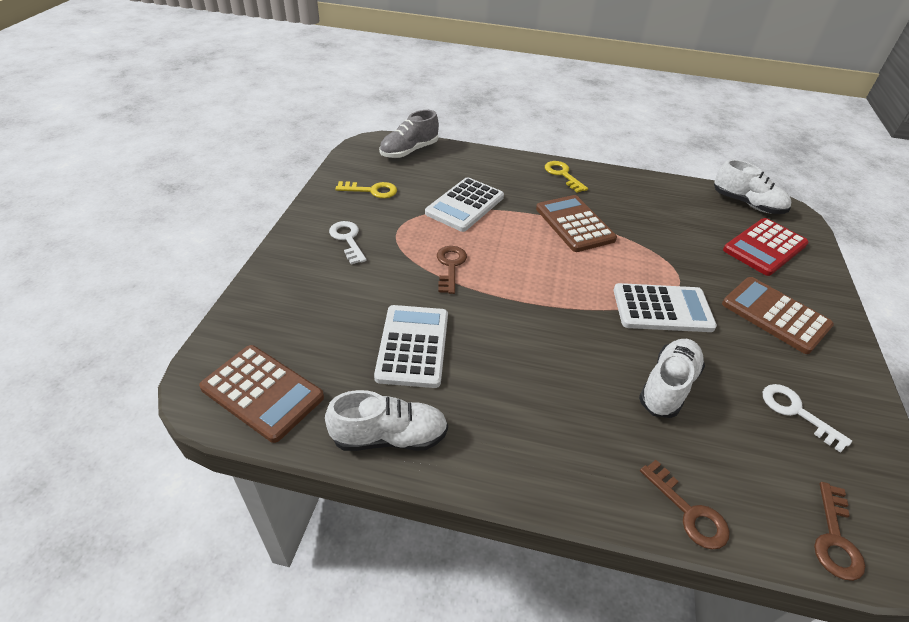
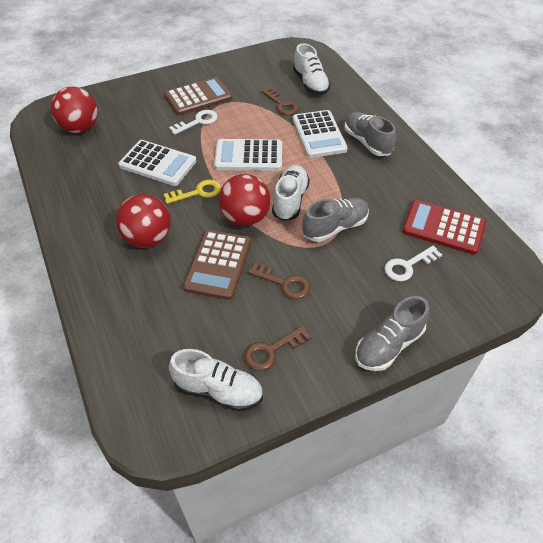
brown calculator: 3 -> 2
grey shoe: 1 -> 3
red ball: 0 -> 3
yellow key: 2 -> 1

